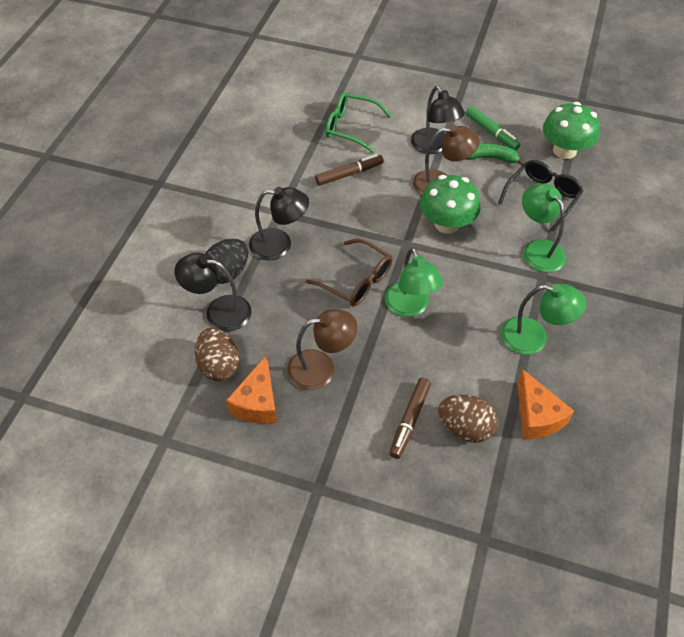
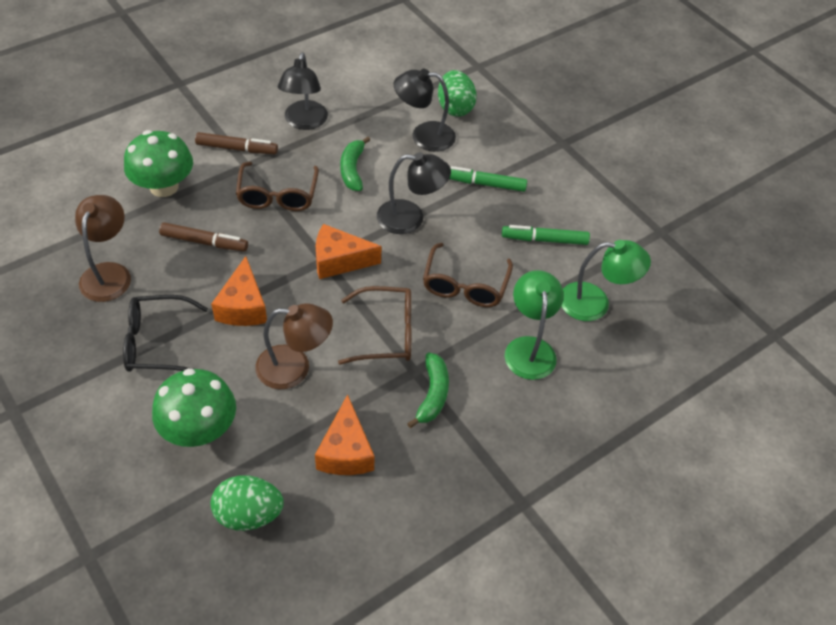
black egg: 1 -> 0
brown egg: 2 -> 0
brown glasses: 1 -> 3
green banana: 1 -> 2
green egg: 0 -> 2
green glasses: 1 -> 0
green lamp: 3 -> 2
green marker: 1 -> 2
orange cheese: 2 -> 3

